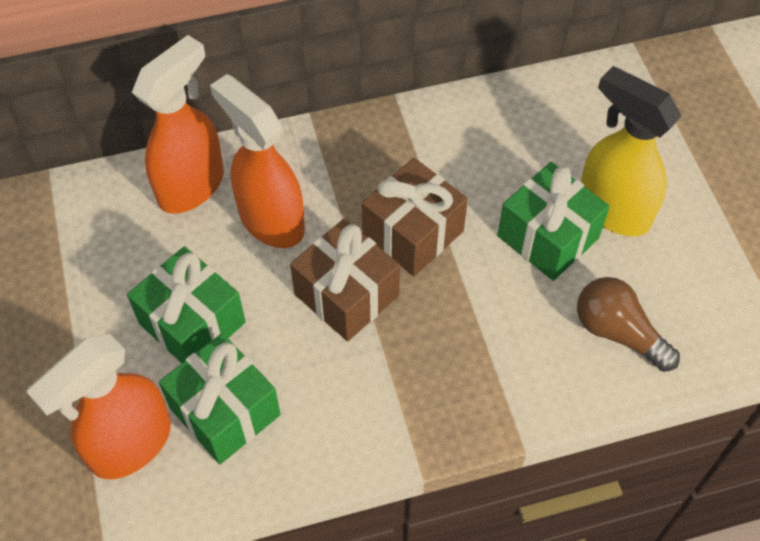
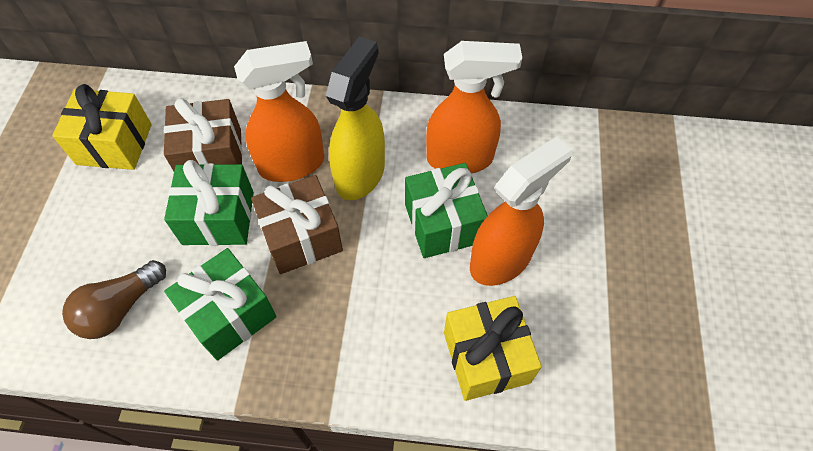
yellow gift: 0 -> 2

